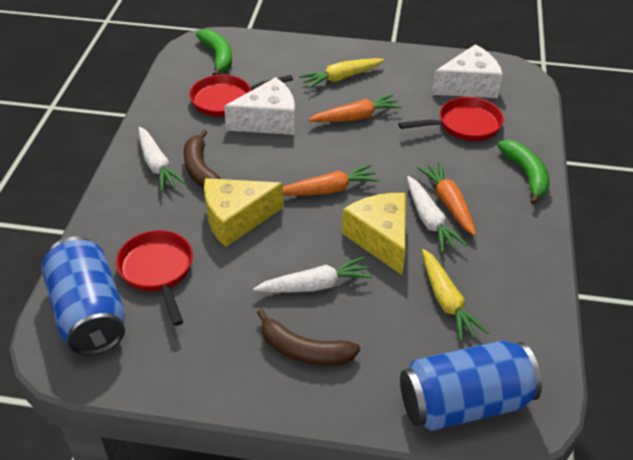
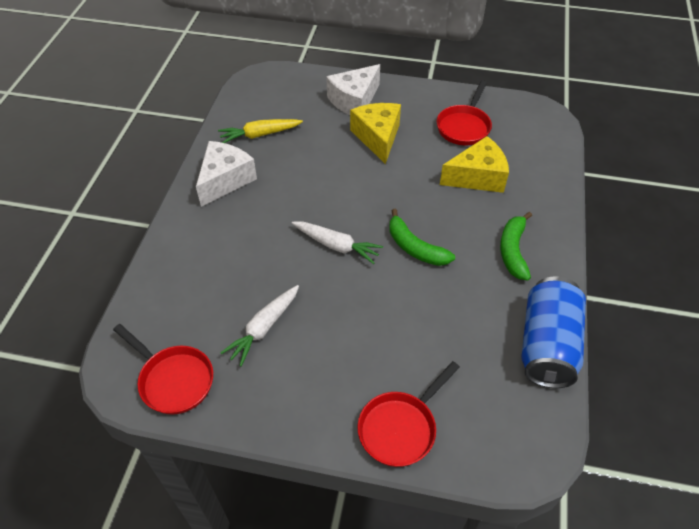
blue can: 2 -> 1
brown banana: 2 -> 0
orange carrot: 3 -> 0
white carrot: 3 -> 2
yellow carrot: 2 -> 1

